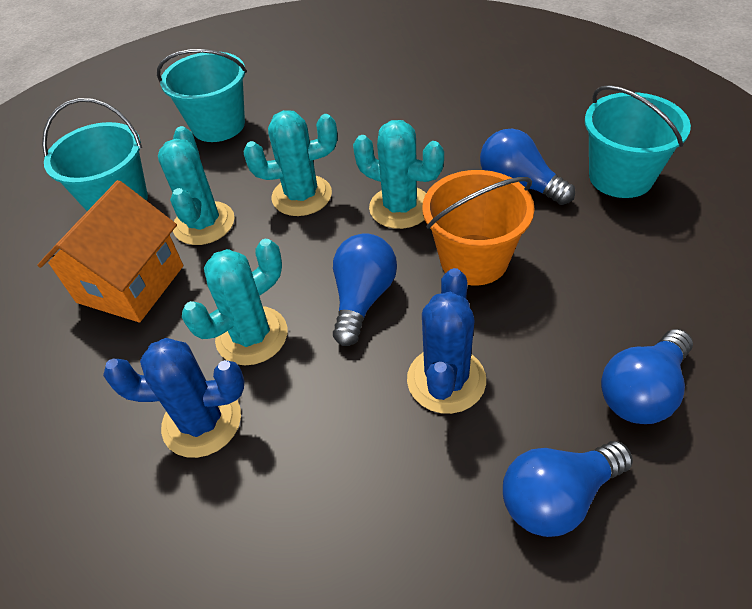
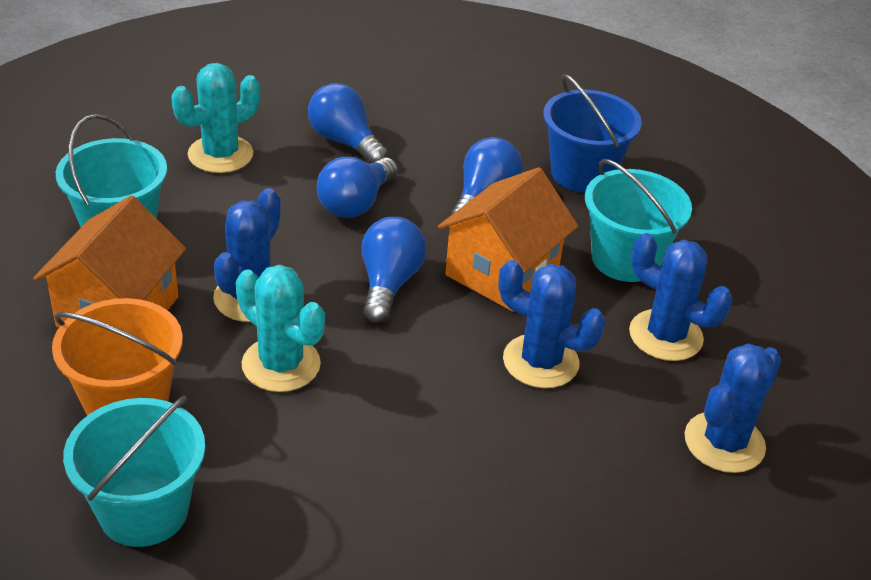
blue bucket: 0 -> 1
blue cactus: 2 -> 4
orange house: 1 -> 2
turquoise cactus: 4 -> 2

